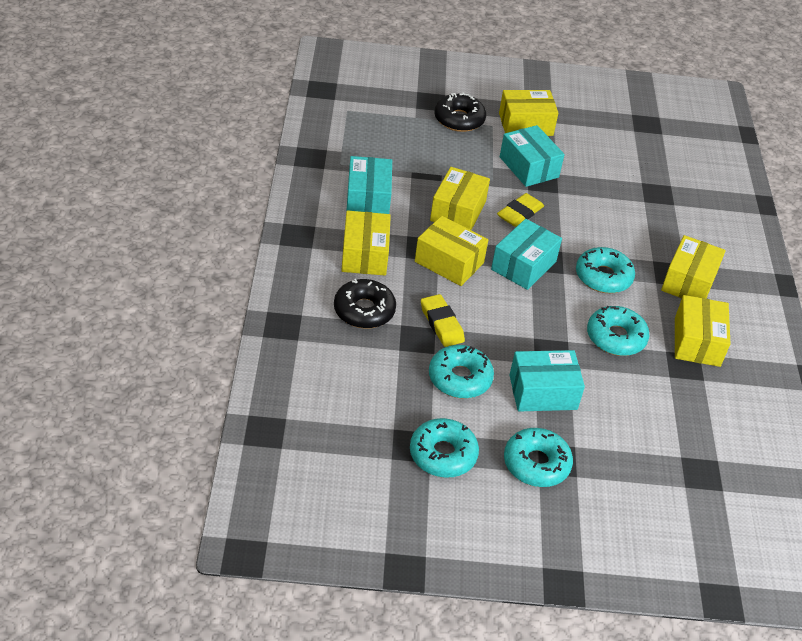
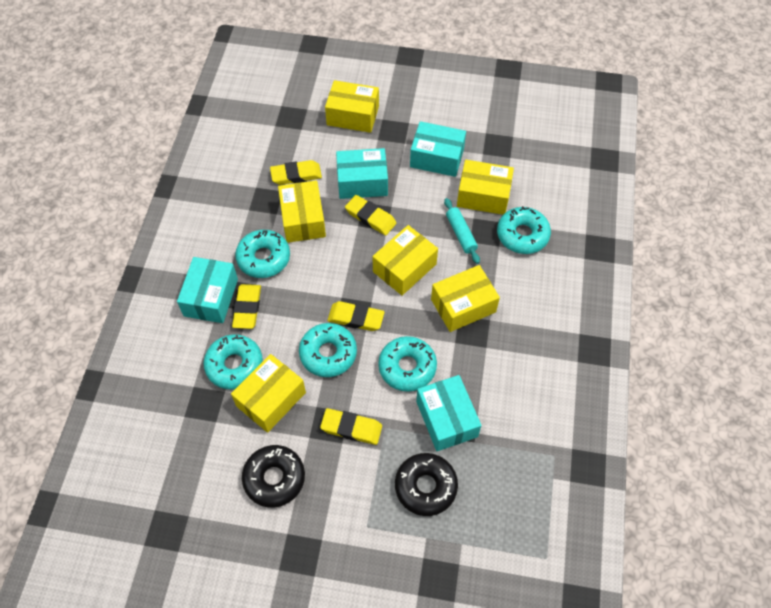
turquoise rolling pin: 0 -> 1
yellow eraser: 2 -> 5

